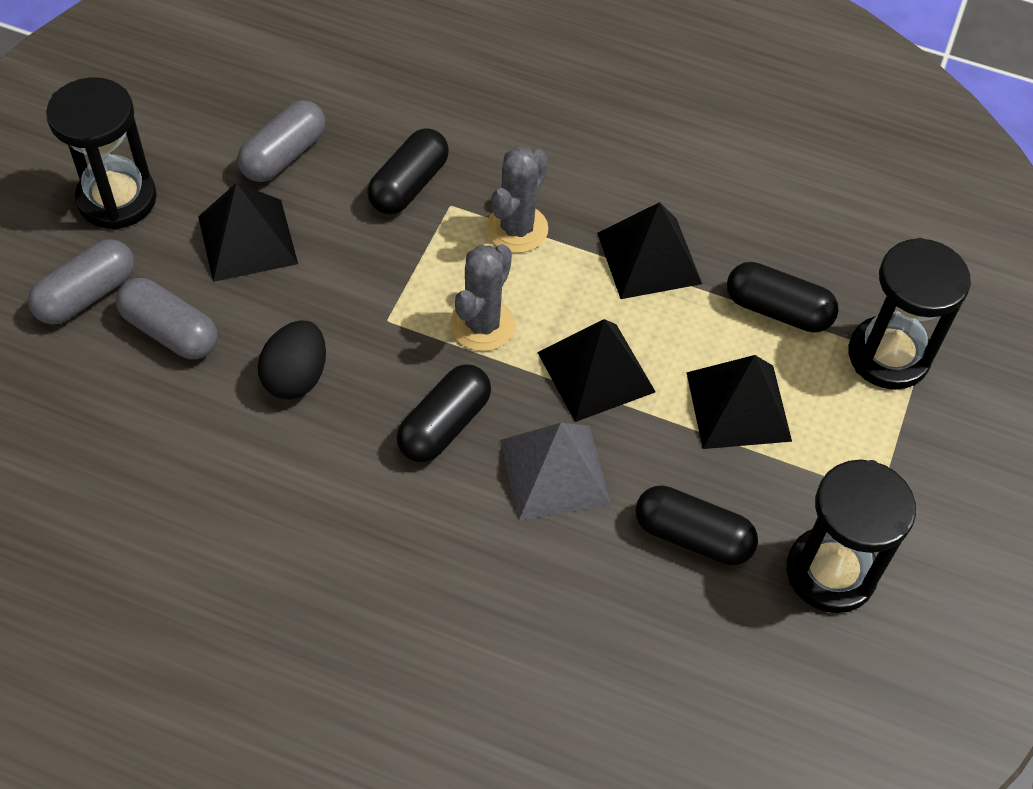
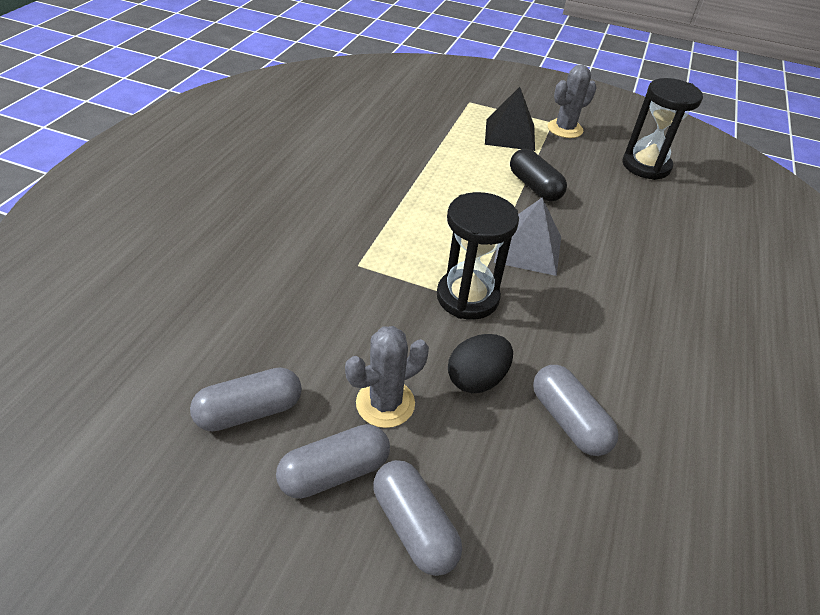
black capsule: 4 -> 1
black hourglass: 3 -> 2
black pyramid: 4 -> 1
grey capsule: 3 -> 4

